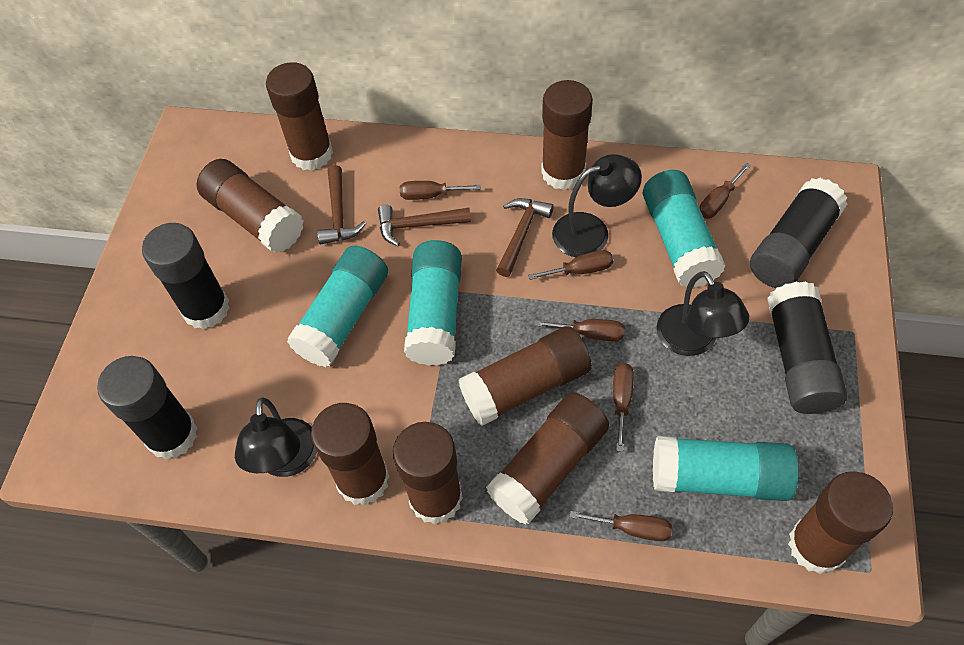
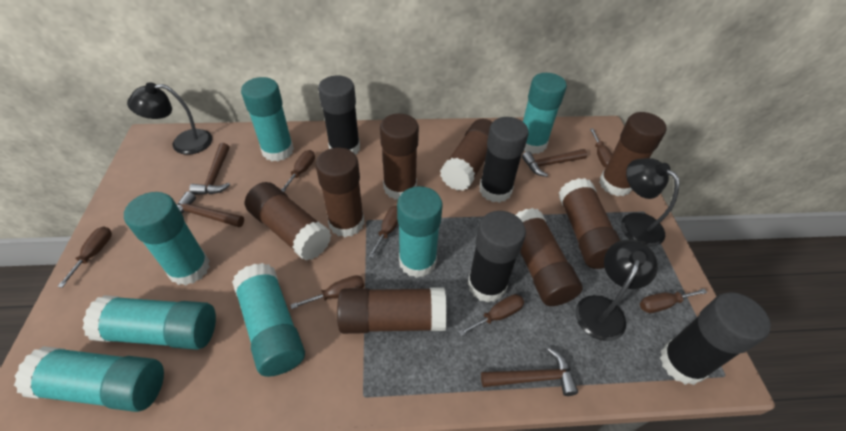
brown hammer: 3 -> 4
brown screwdriver: 6 -> 7
turquoise glue stick: 4 -> 7

